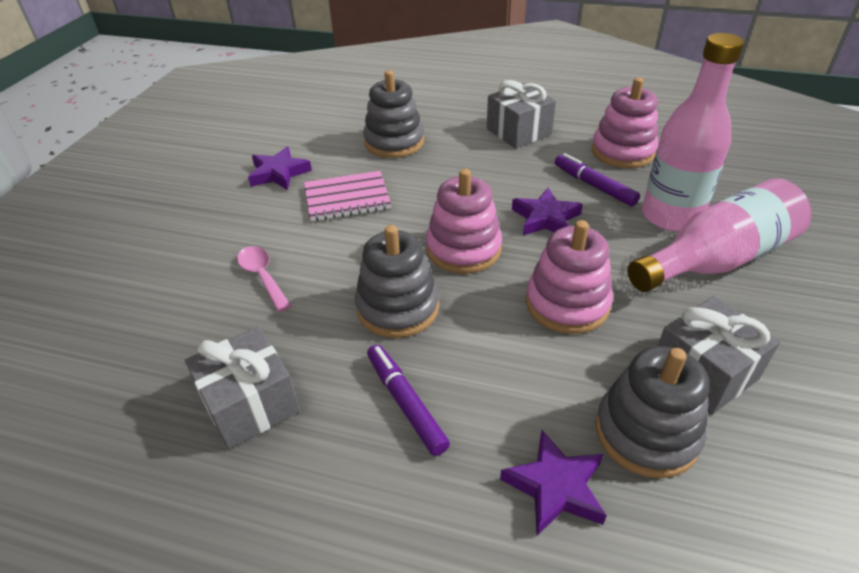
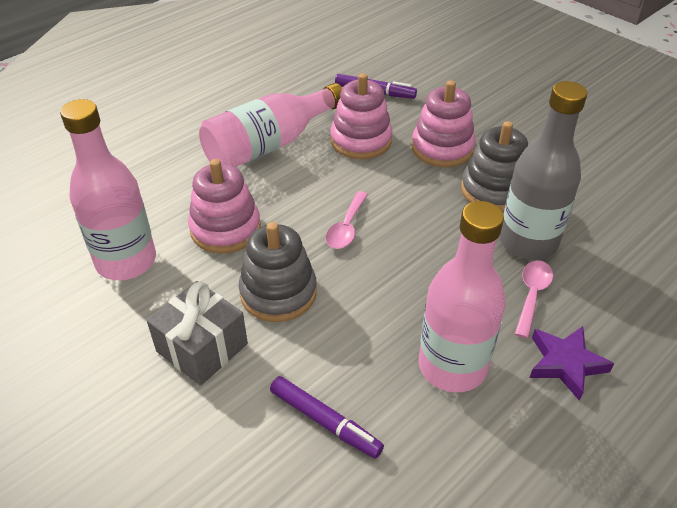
grey bottle: 0 -> 1
grey gift: 3 -> 1
grey stacking toy: 3 -> 2
pink bottle: 2 -> 3
pink notebook: 1 -> 0
pink spoon: 1 -> 2
purple star: 3 -> 1

